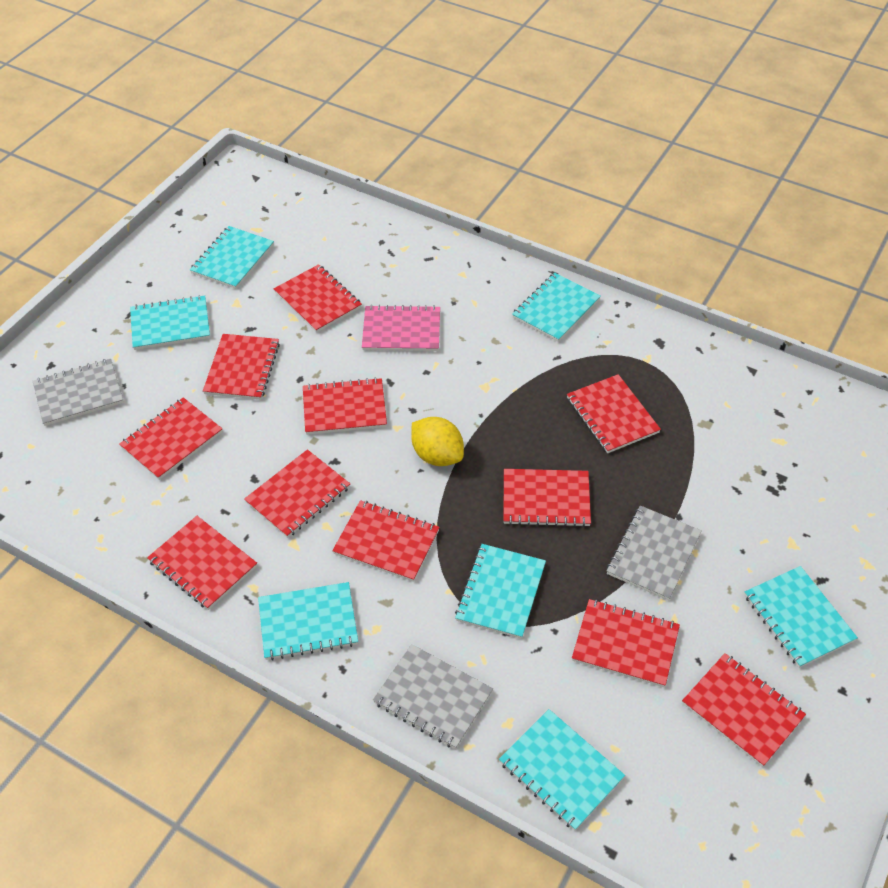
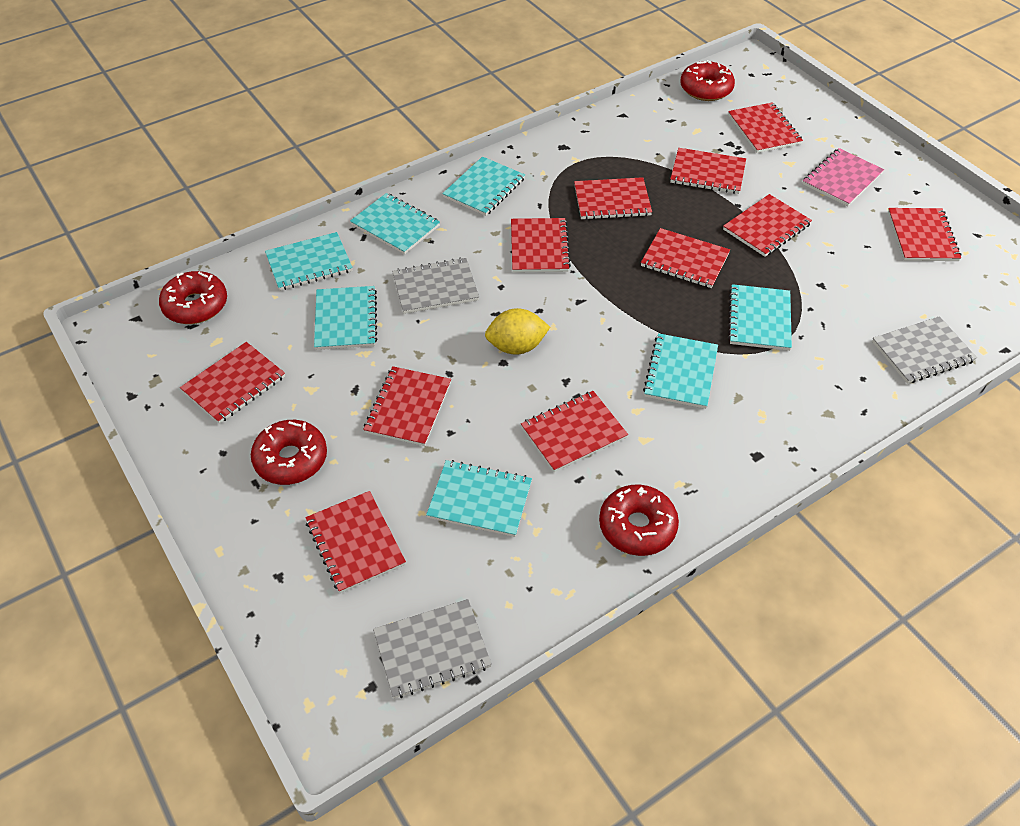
red donut: 0 -> 4

